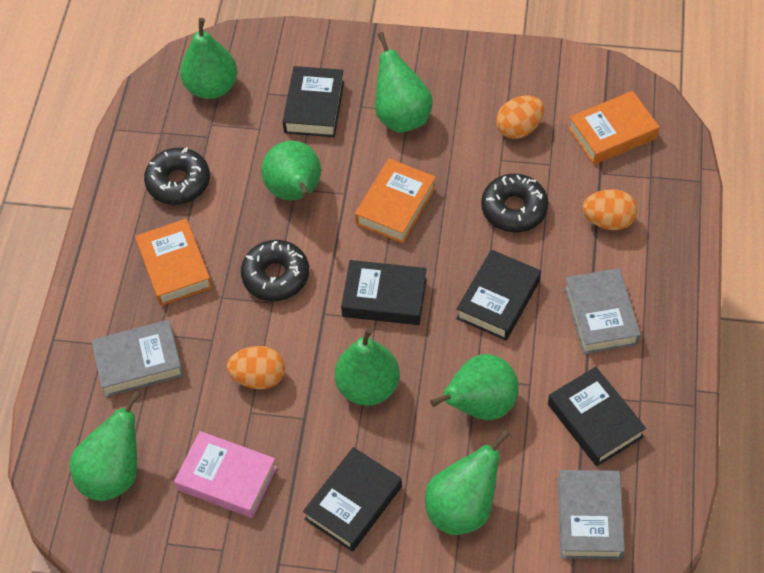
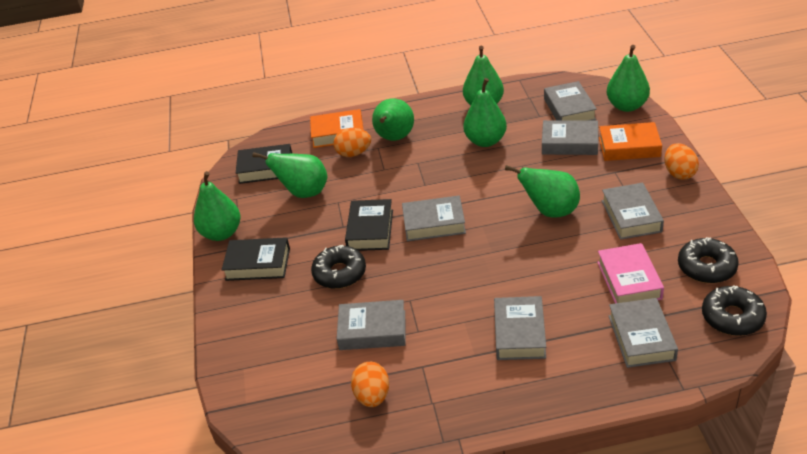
black book: 5 -> 3
grey book: 3 -> 7
orange book: 3 -> 2

